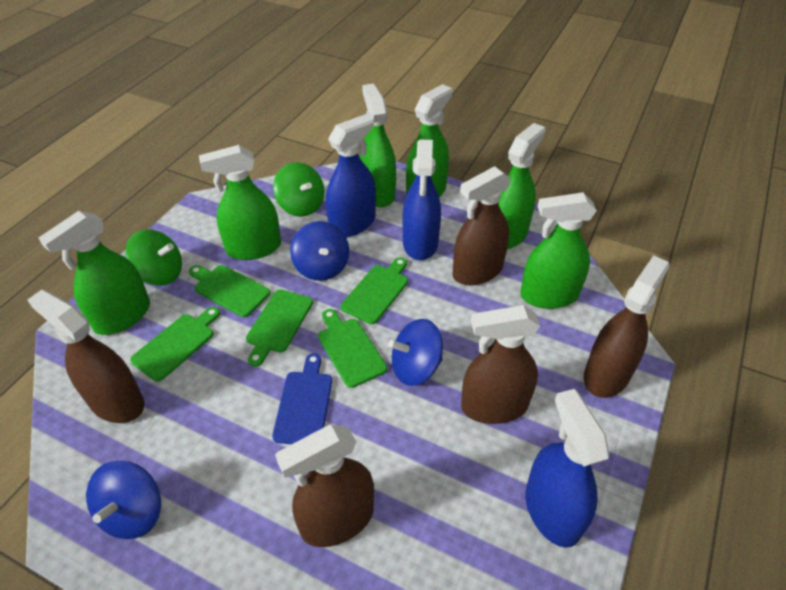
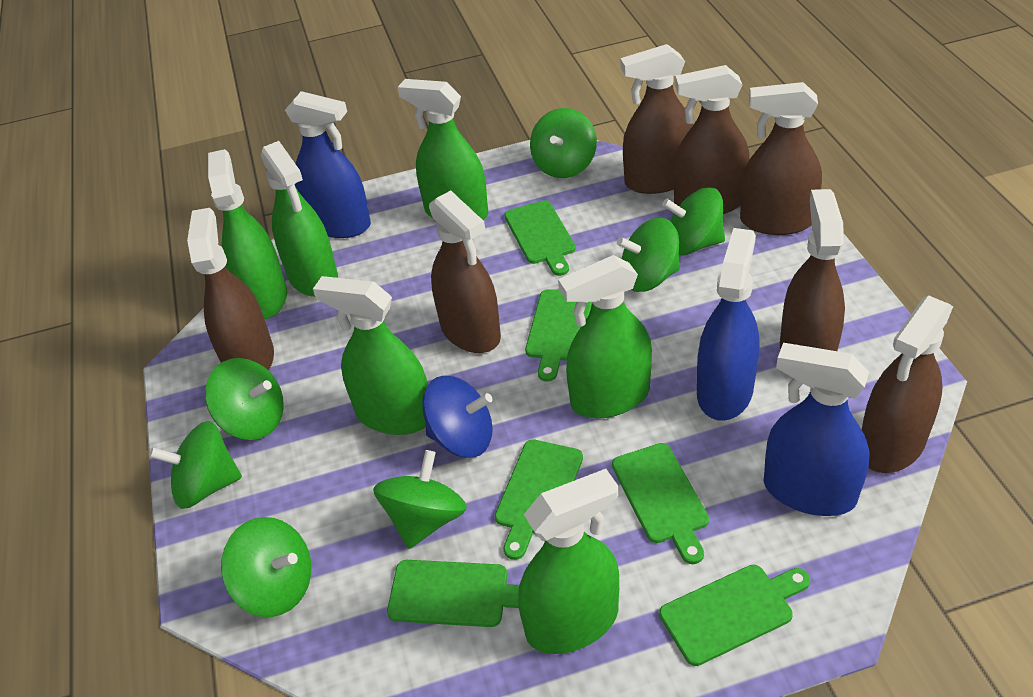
blue cutting board: 1 -> 0
blue spinning top: 3 -> 1
brown spray bottle: 5 -> 7
green cutting board: 5 -> 6
green spinning top: 2 -> 7

